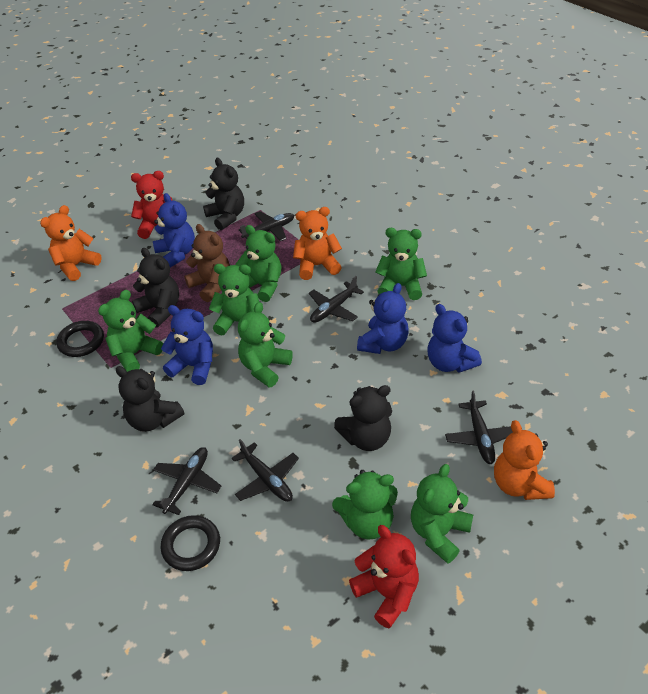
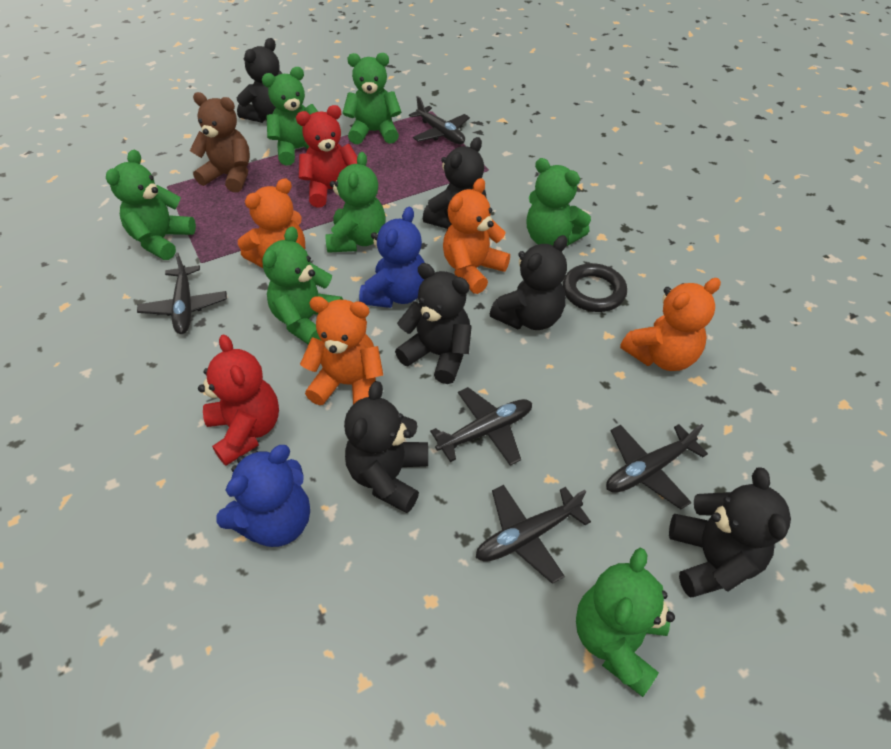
black ring: 2 -> 1
black teddy bear: 4 -> 6
blue teddy bear: 4 -> 2
orange teddy bear: 3 -> 4

